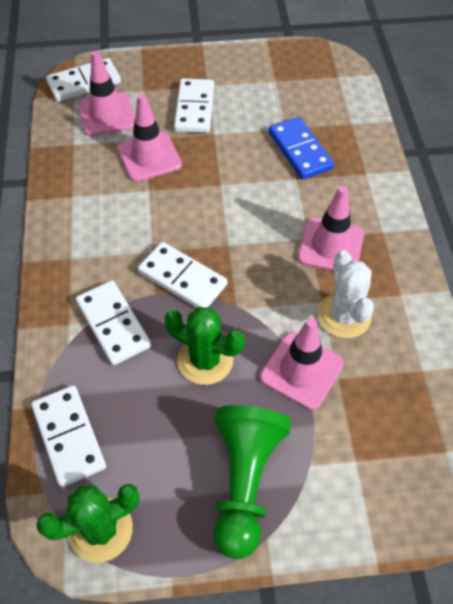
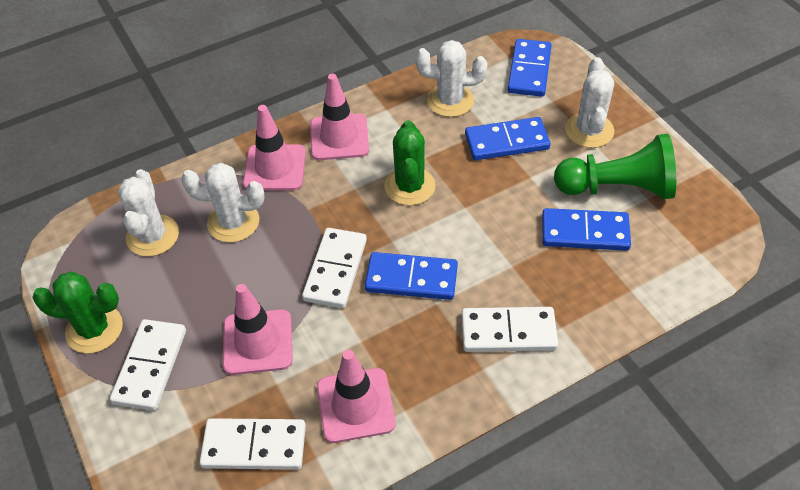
blue domino: 1 -> 4
white cactus: 1 -> 4
white domino: 5 -> 4

